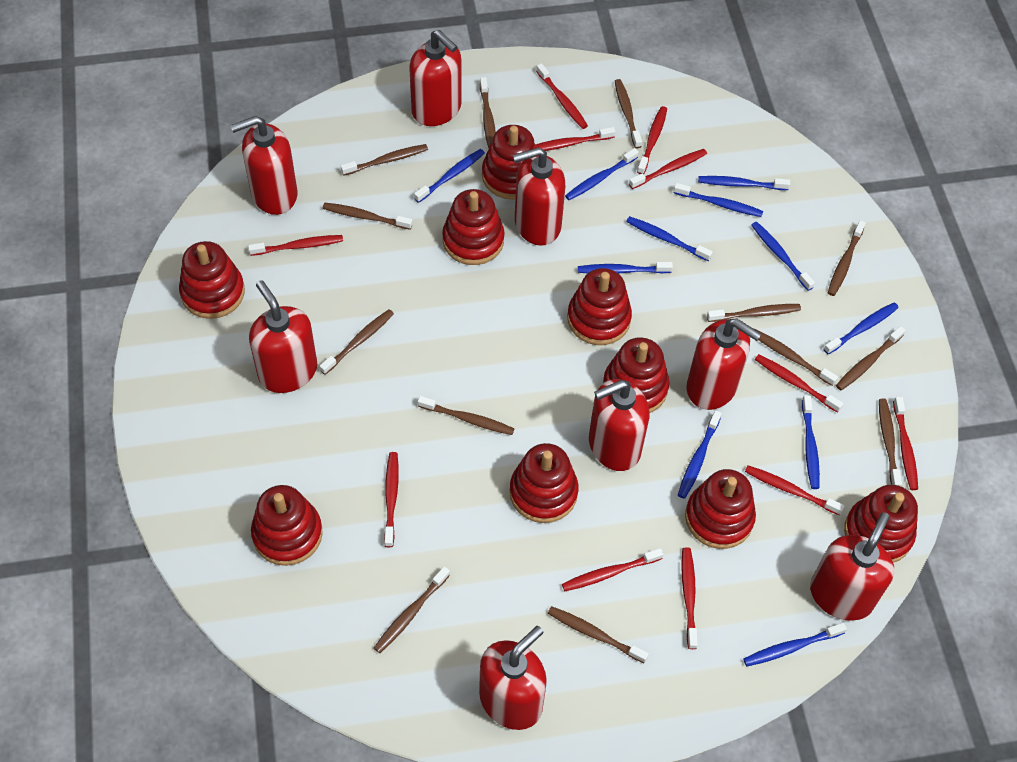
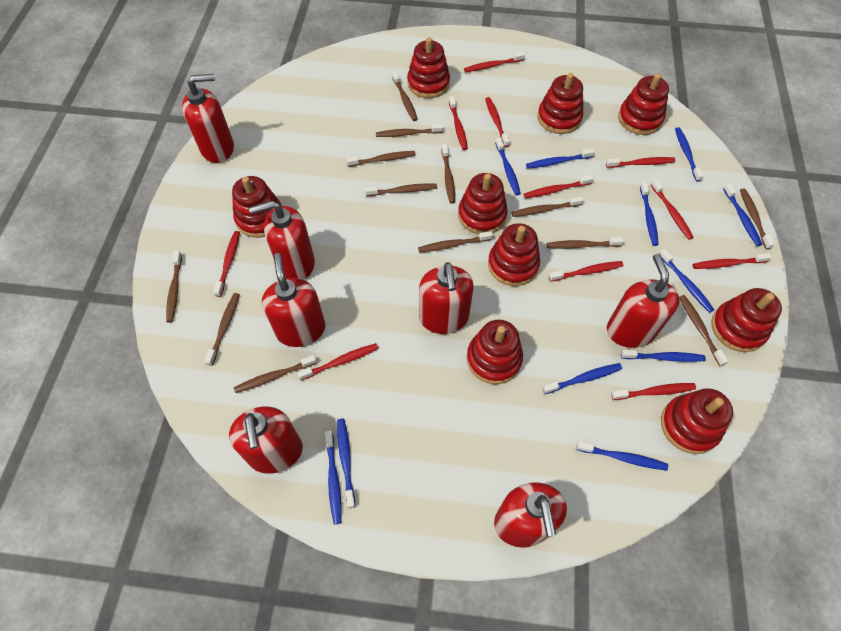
red soap dispenser: 8 -> 7

